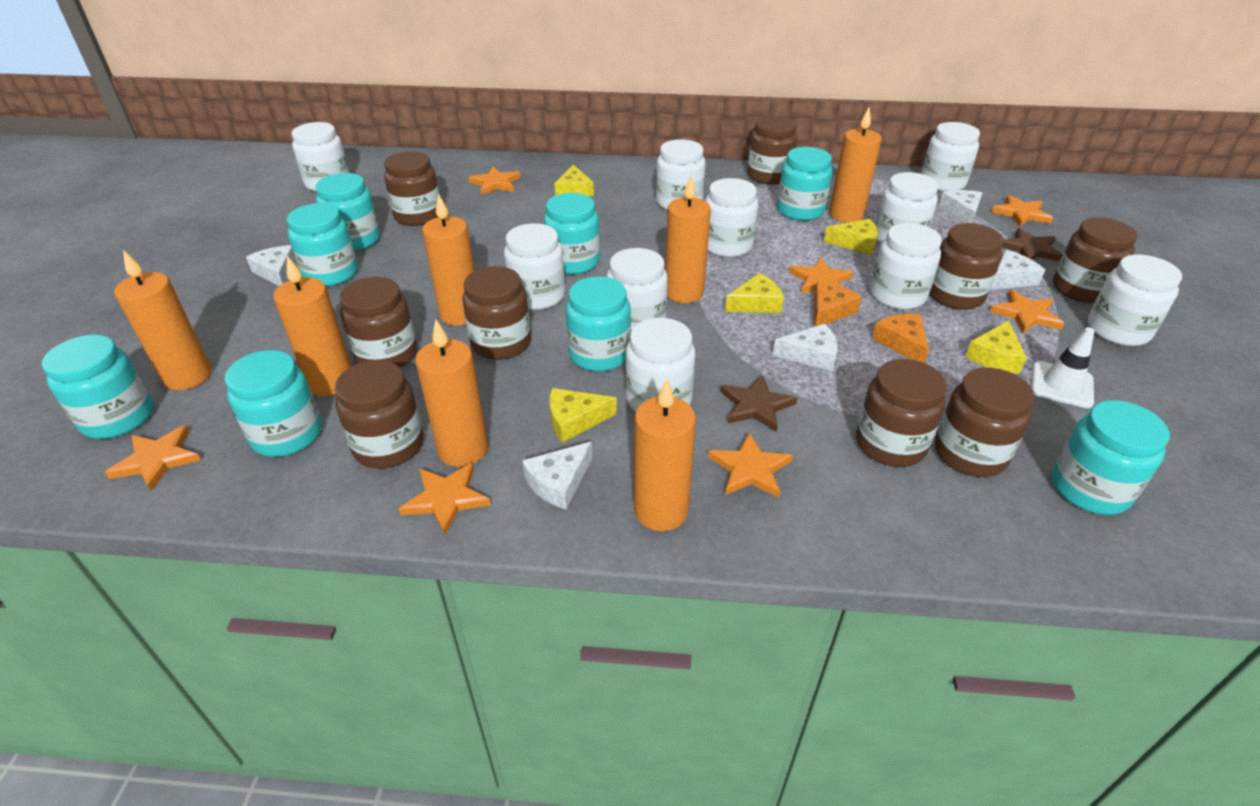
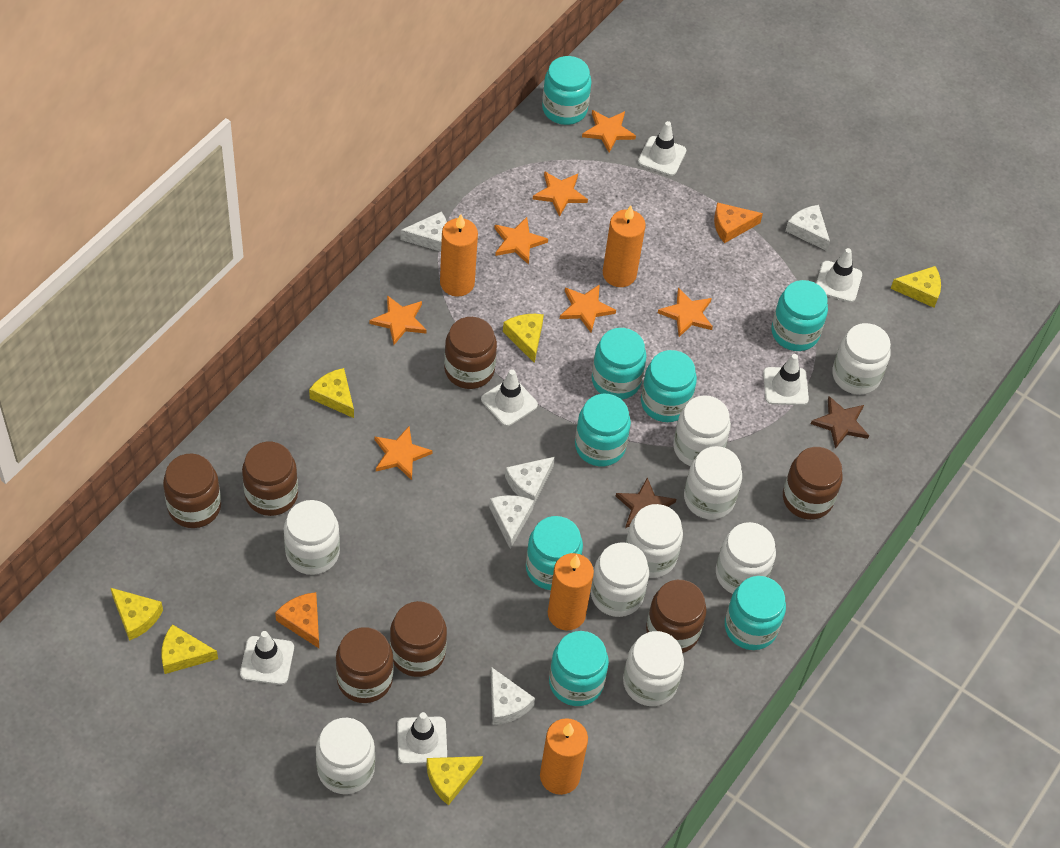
brown jar: 9 -> 7
orange candle: 7 -> 4
white jar: 10 -> 9
white traffic cone: 1 -> 6
yellow cheese: 5 -> 6

